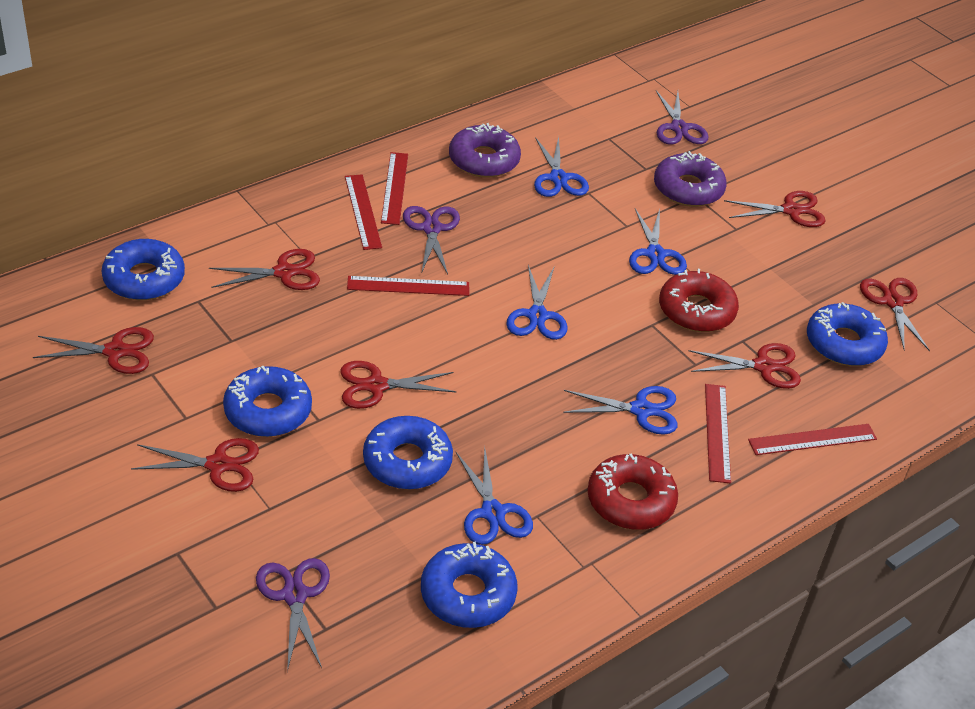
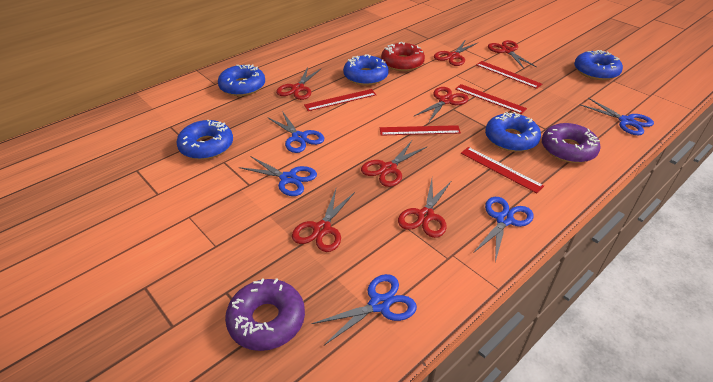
purple scissors: 3 -> 0
red donut: 2 -> 1

